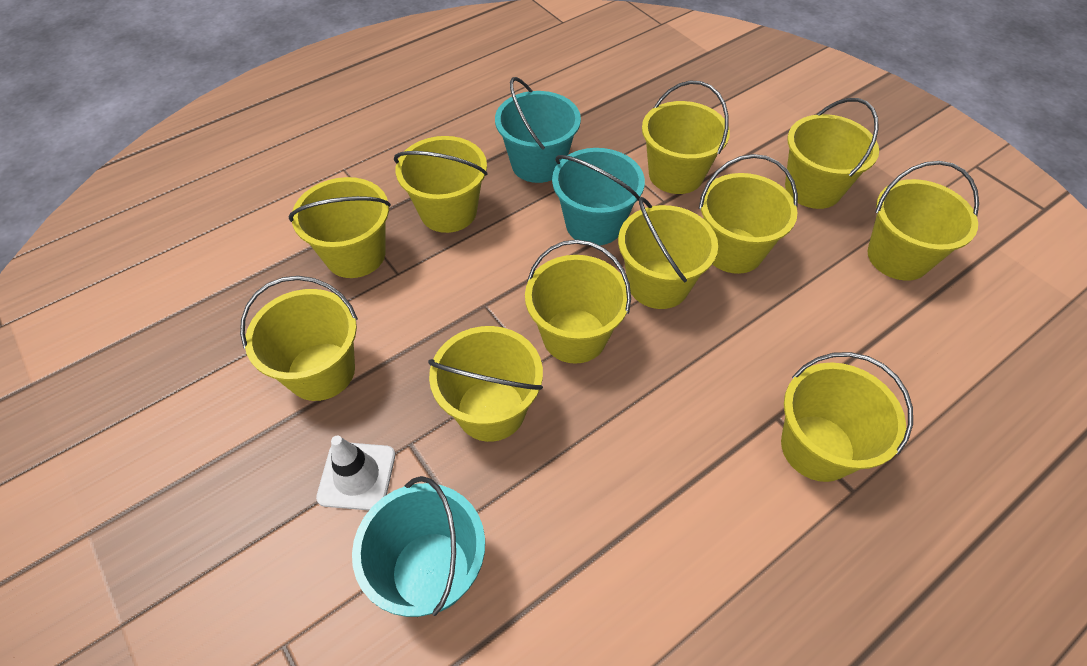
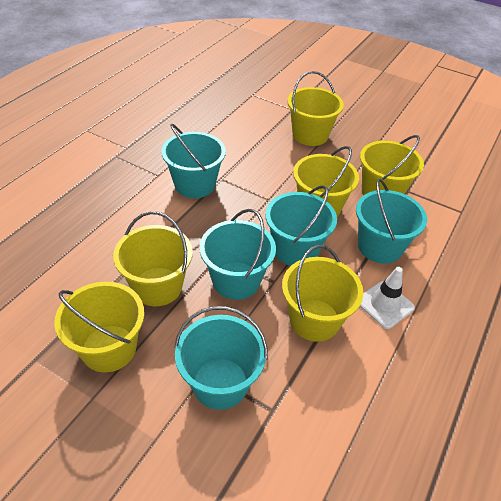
turquoise bucket: 3 -> 5
yellow bucket: 11 -> 6

